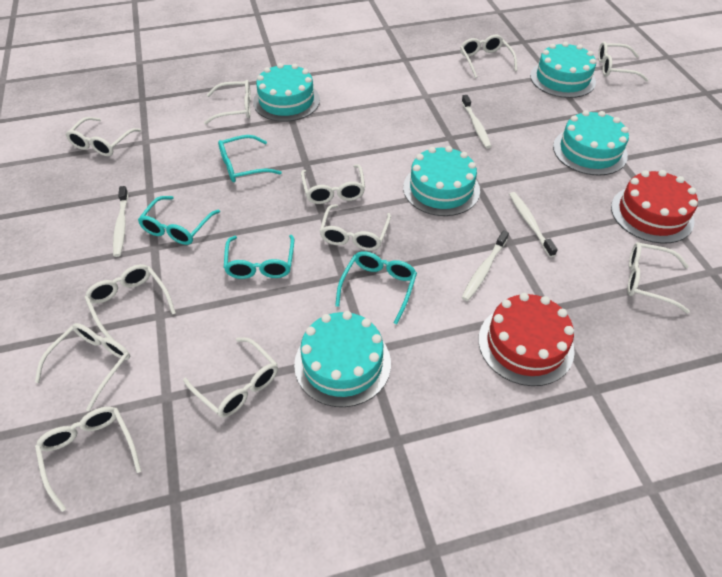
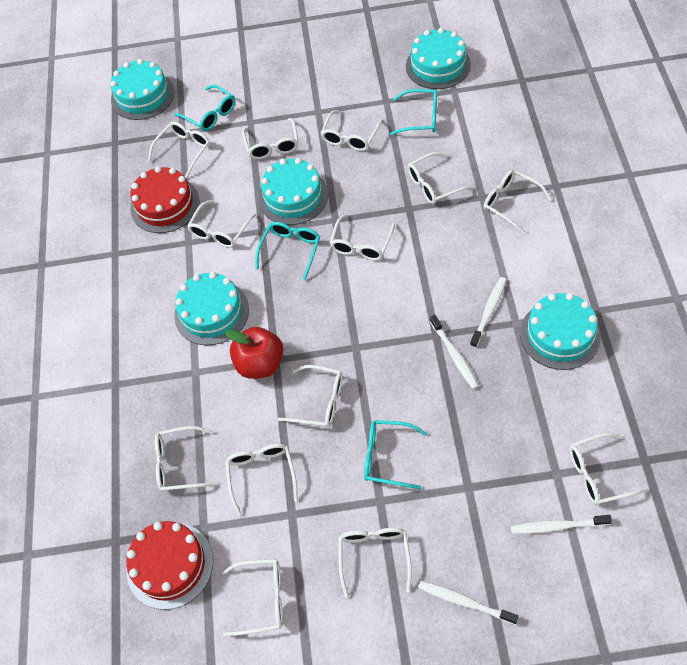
red apple: 0 -> 1
white glasses: 11 -> 13

